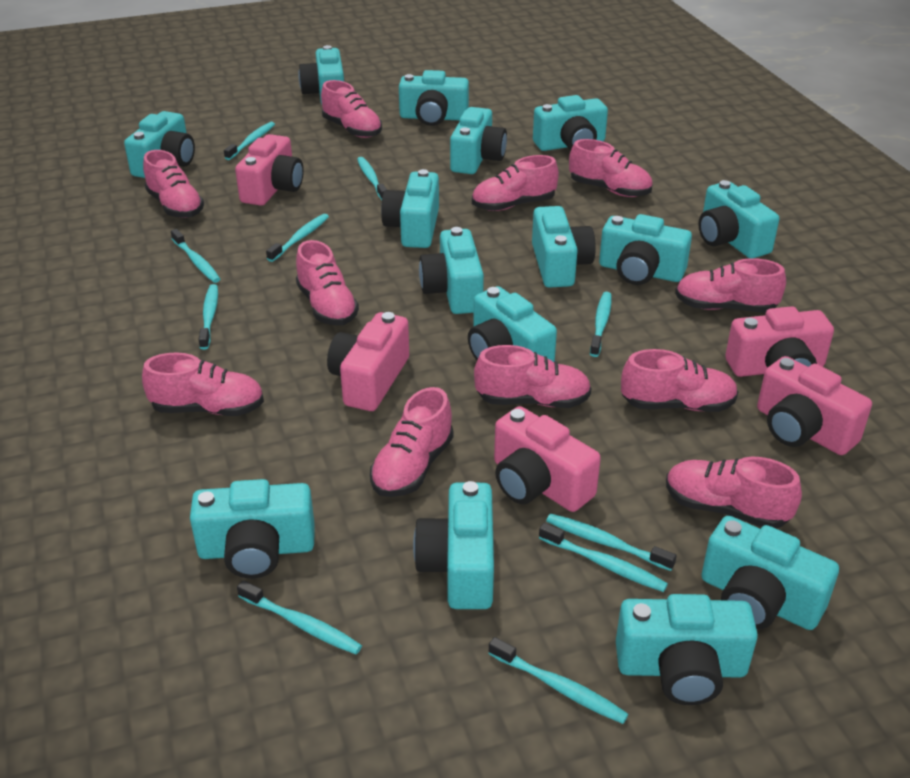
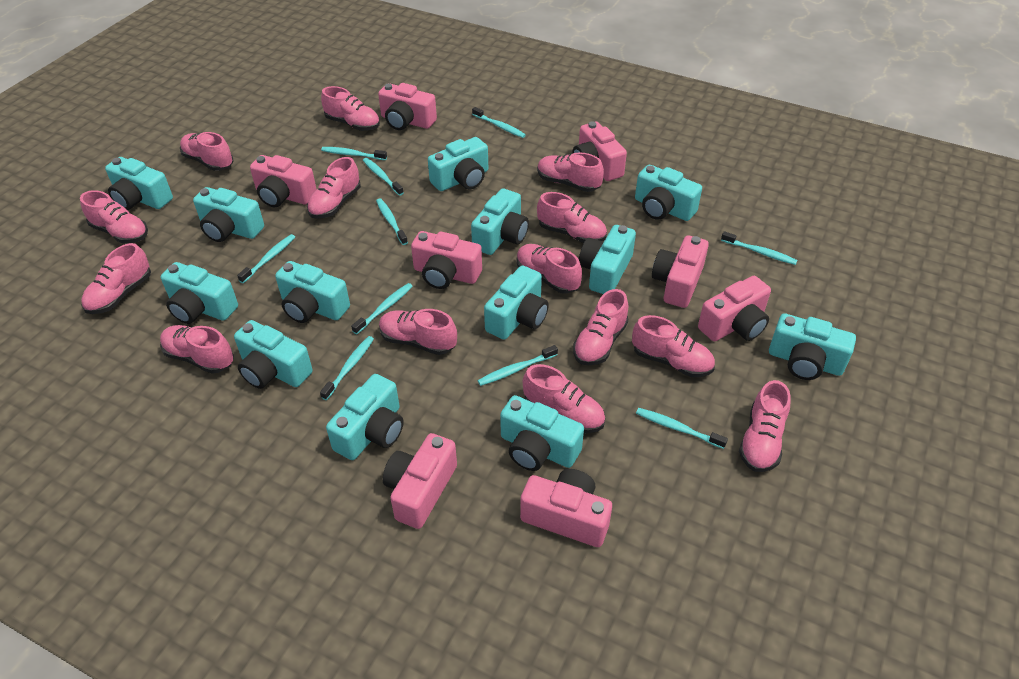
pink camera: 5 -> 8
pink shoe: 11 -> 14
turquoise camera: 15 -> 13

